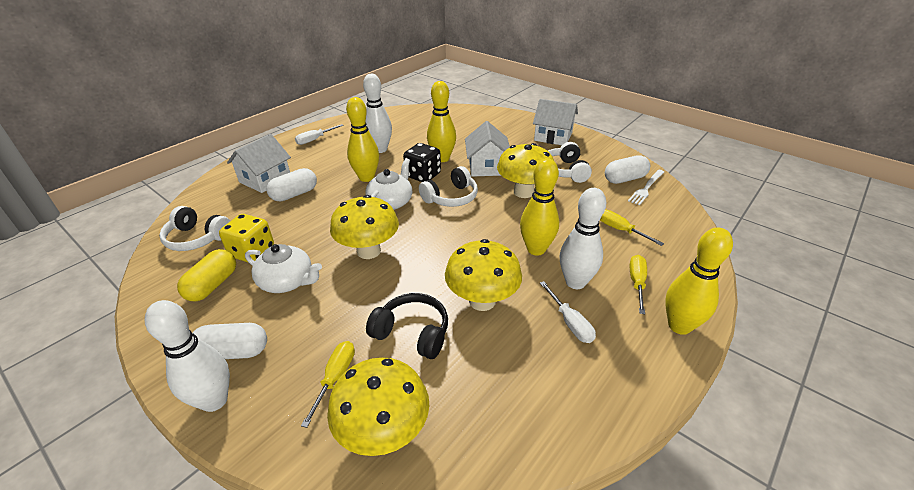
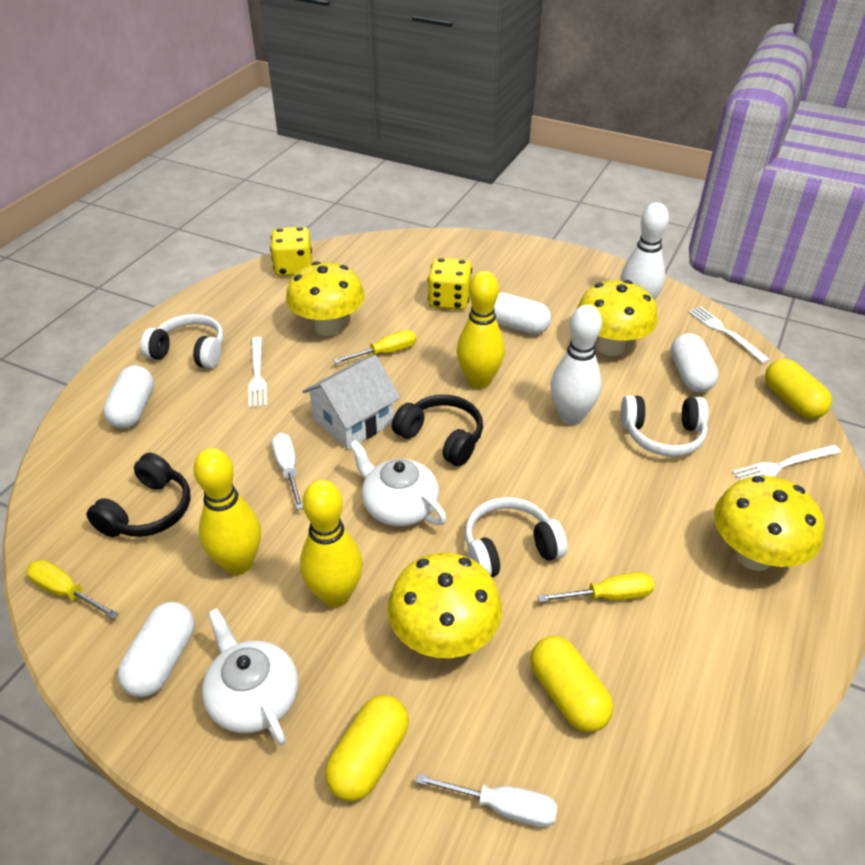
black dice: 1 -> 0
black headphones: 1 -> 2
white bowling pin: 3 -> 2
white capsule: 3 -> 4
white fork: 1 -> 3
white house: 3 -> 1
yellow bowling pin: 4 -> 3
yellow capsule: 1 -> 3
yellow dice: 1 -> 2

